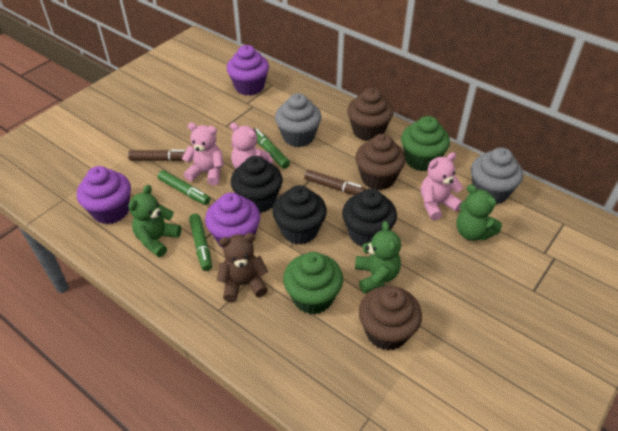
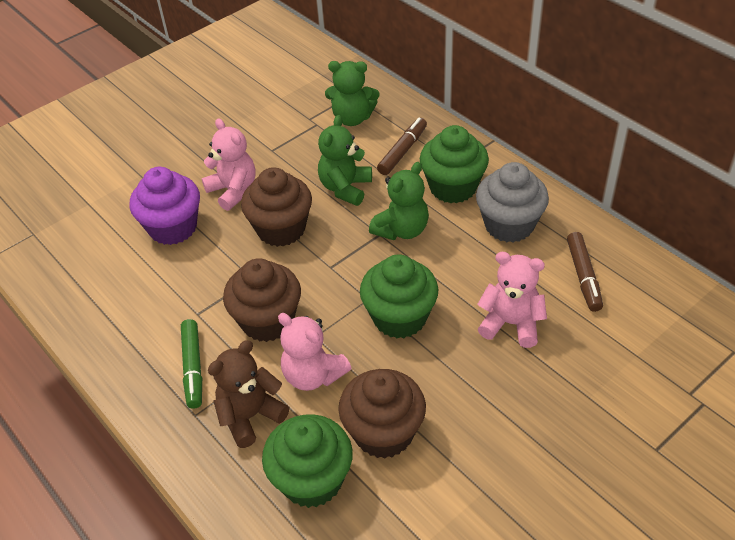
black cupcake: 3 -> 0
green cupcake: 2 -> 3
green marker: 3 -> 1
grey cupcake: 2 -> 1
purple cupcake: 3 -> 1

